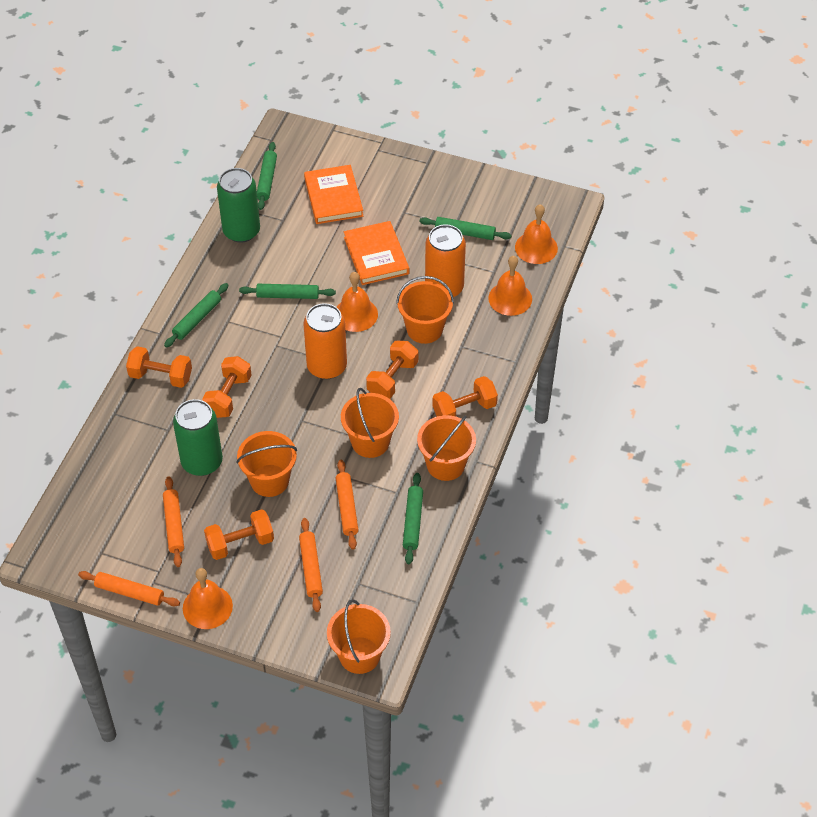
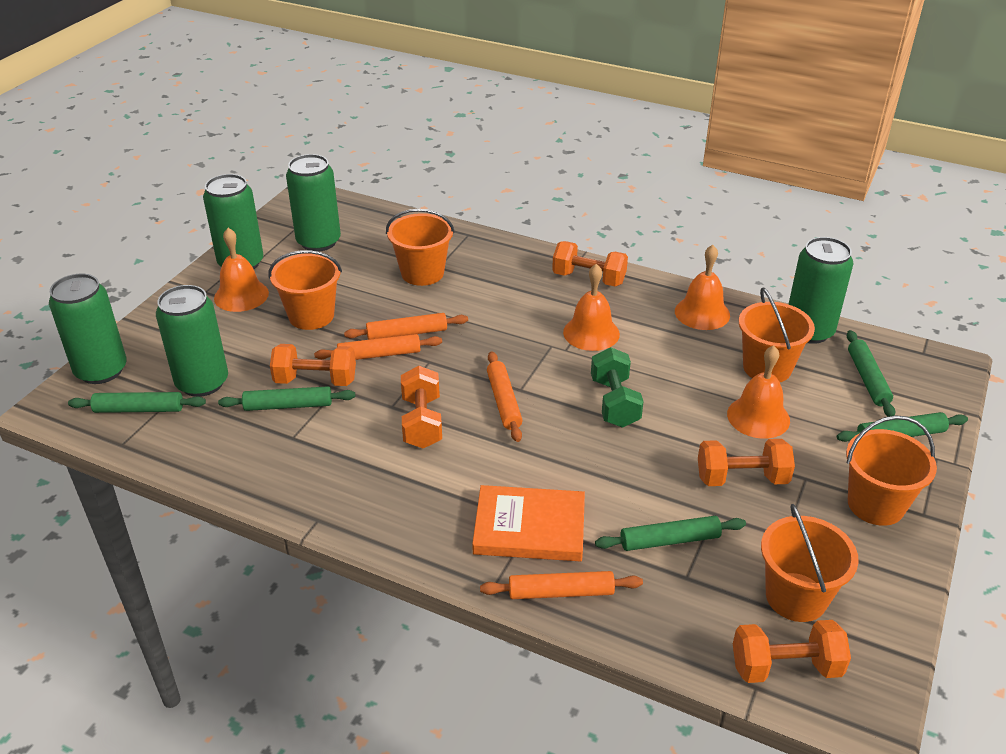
green can: 2 -> 5
green dumbbell: 0 -> 1
orange book: 2 -> 1
orange can: 2 -> 0

